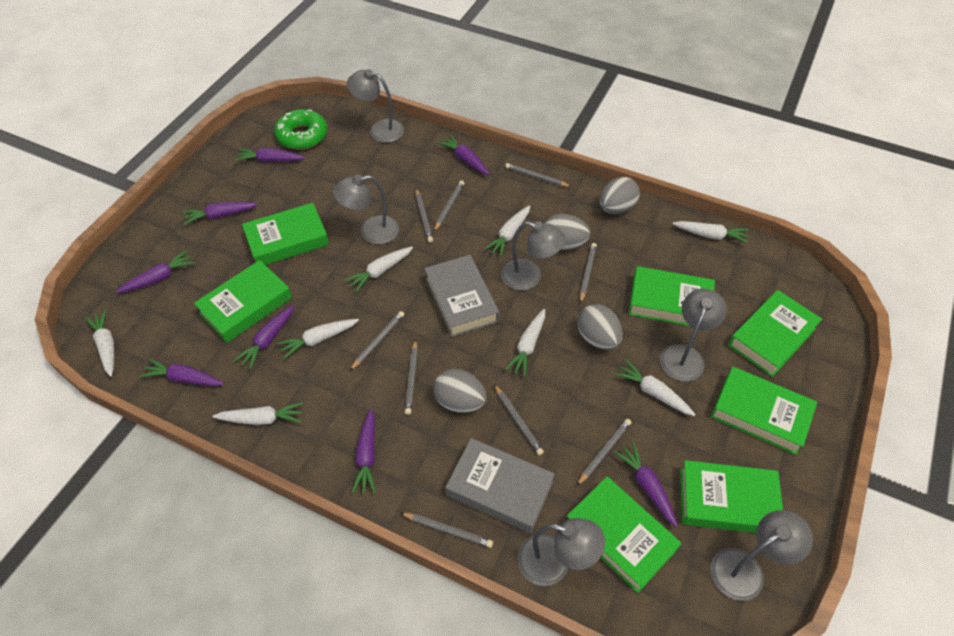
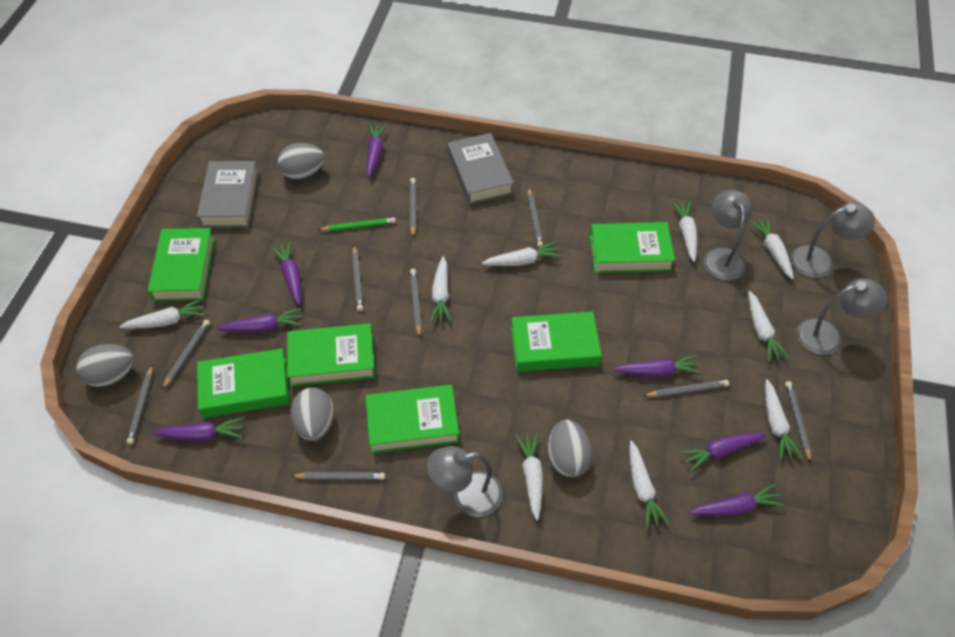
green book: 7 -> 6
green donut: 1 -> 0
green pencil: 0 -> 1
grey lamp: 6 -> 4
purple carrot: 8 -> 7
white carrot: 8 -> 9

